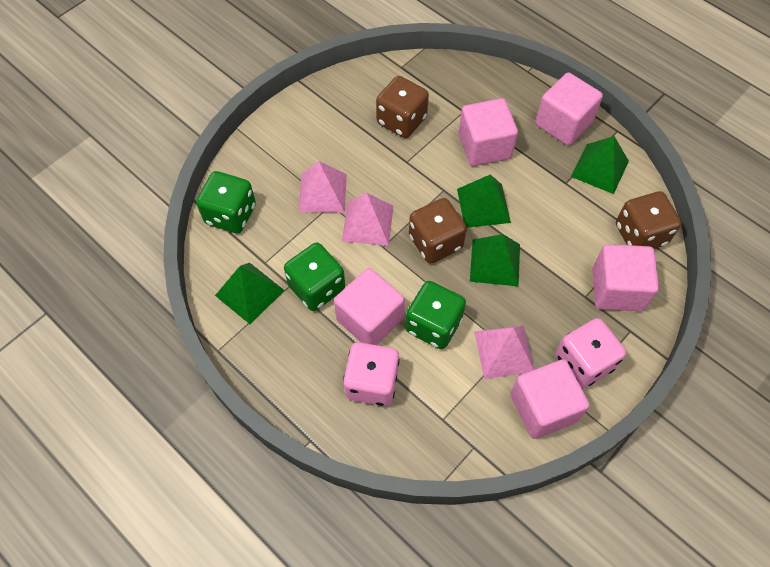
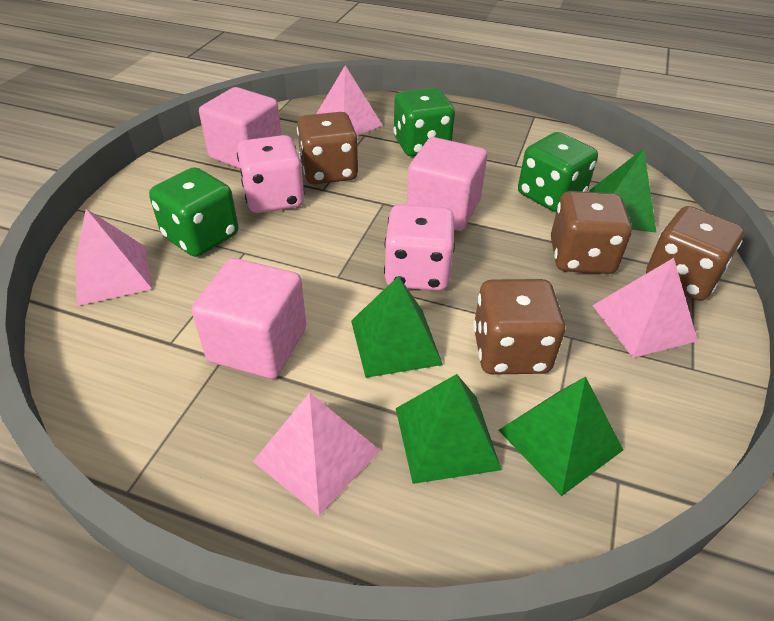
brown dice: 3 -> 4
pink cube: 5 -> 3
pink pyramid: 3 -> 4

